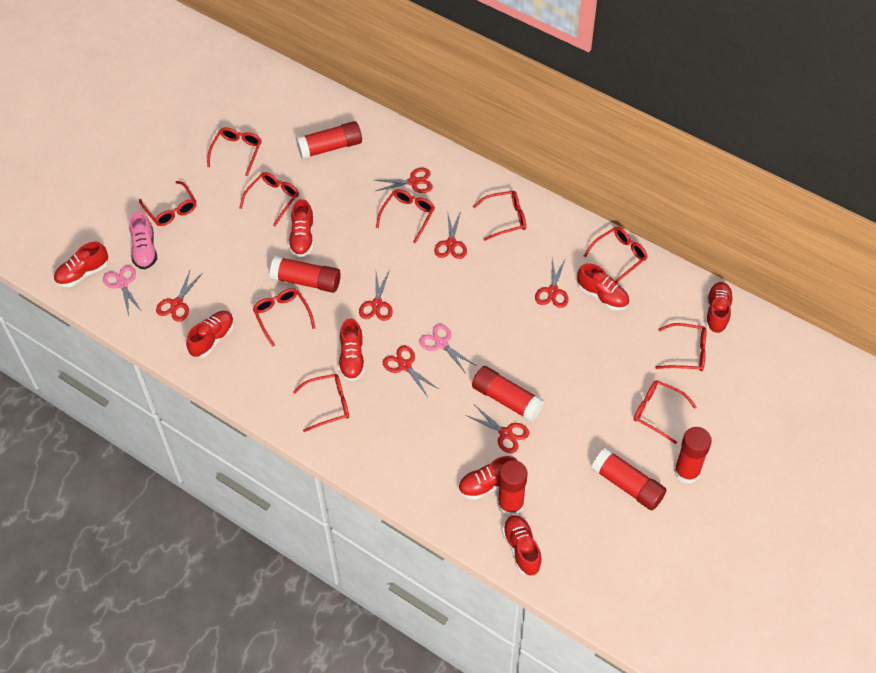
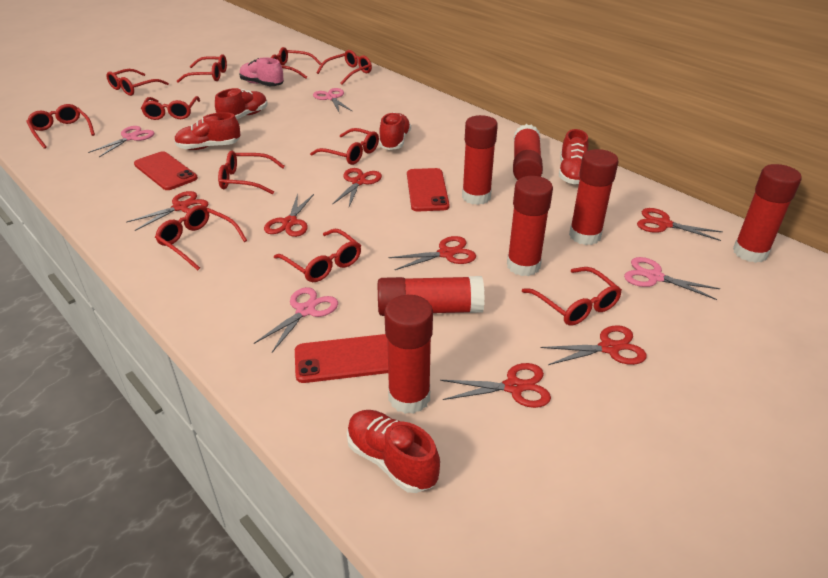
pink scissors: 2 -> 4
red glasses: 10 -> 11
red glue stick: 6 -> 7
red phone: 0 -> 3
red shoe: 8 -> 5

